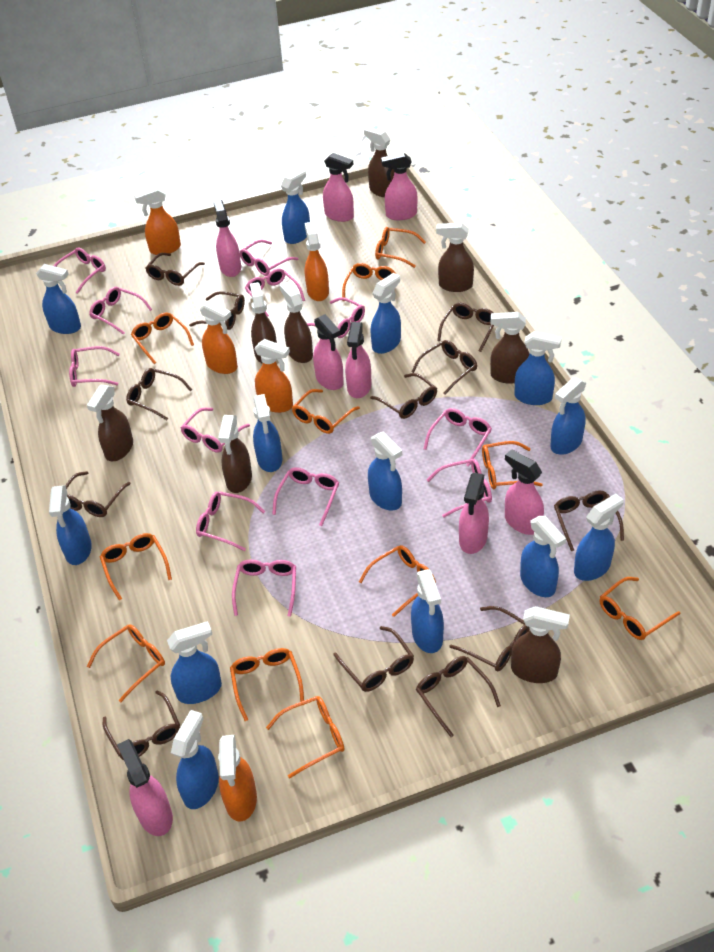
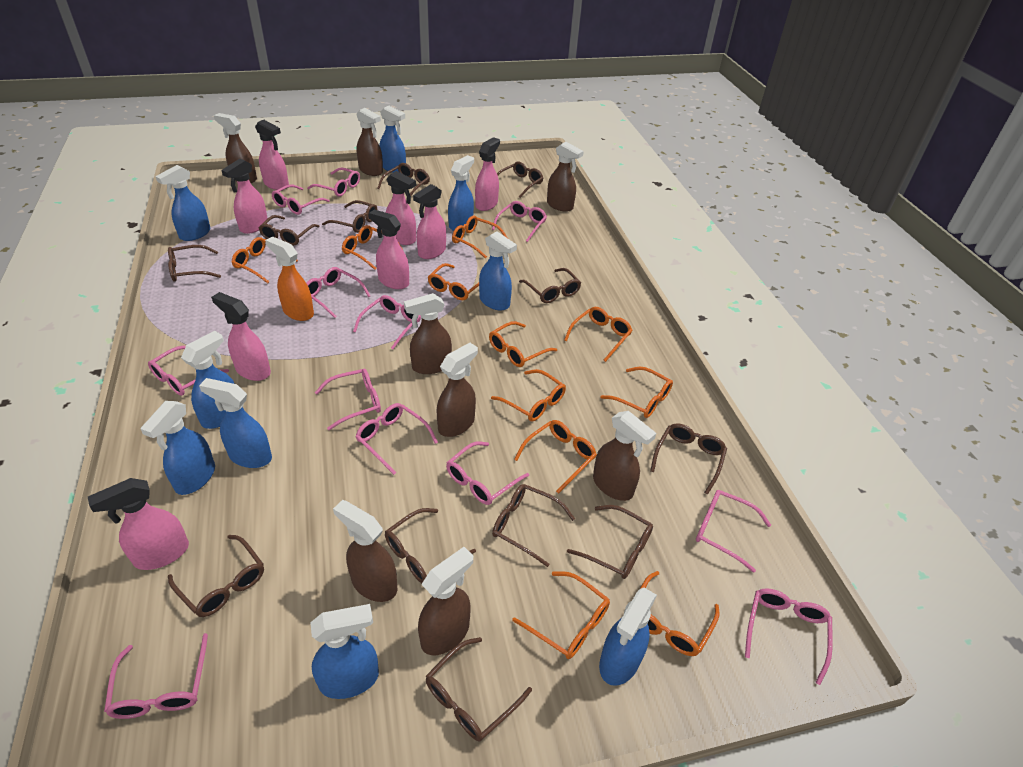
blue spray bottle: 13 -> 9
orange spray bottle: 5 -> 1

